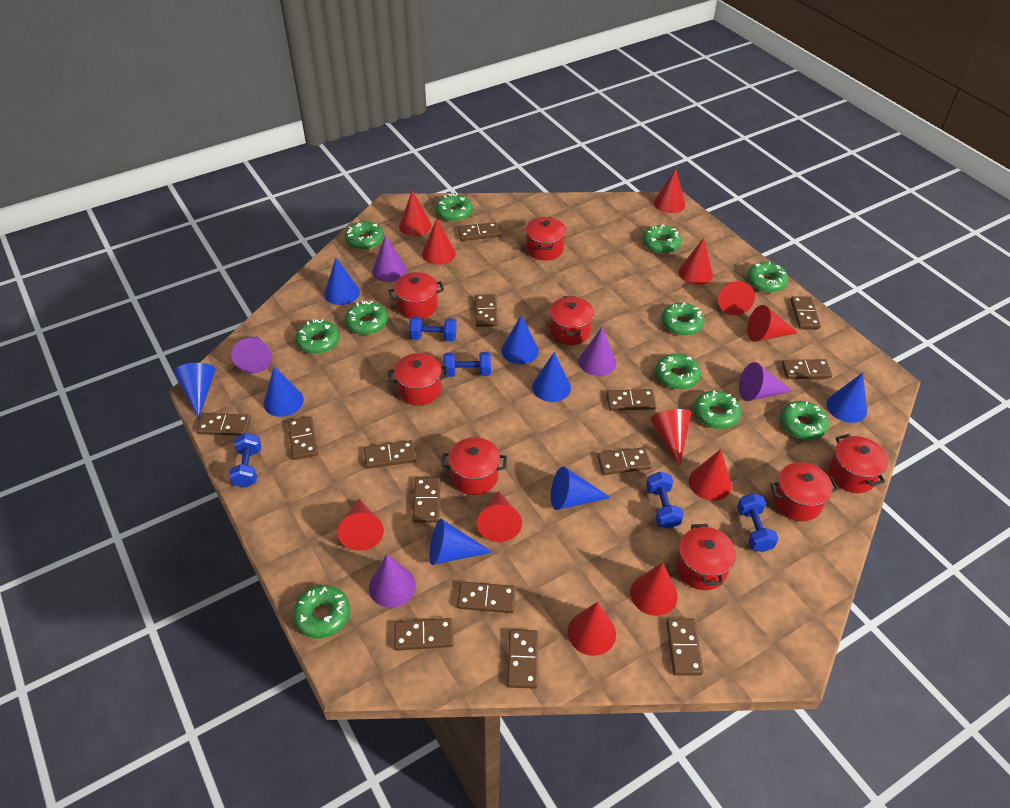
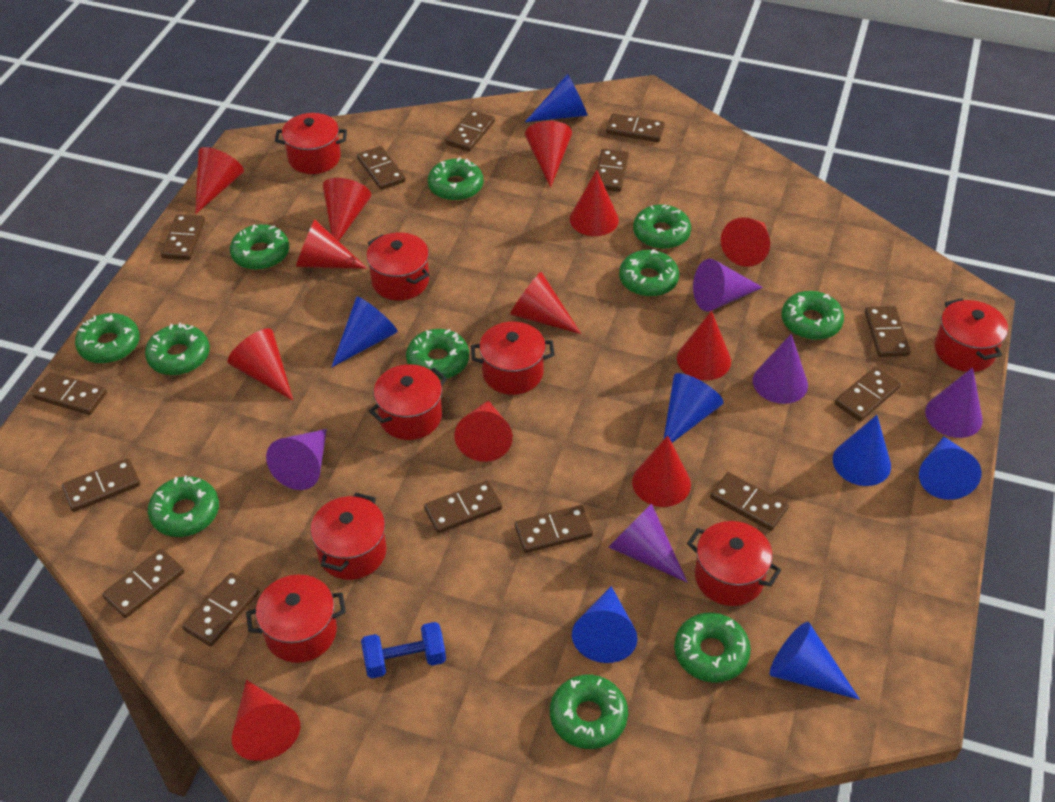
blue cone: 8 -> 7
blue dumbbell: 5 -> 1

